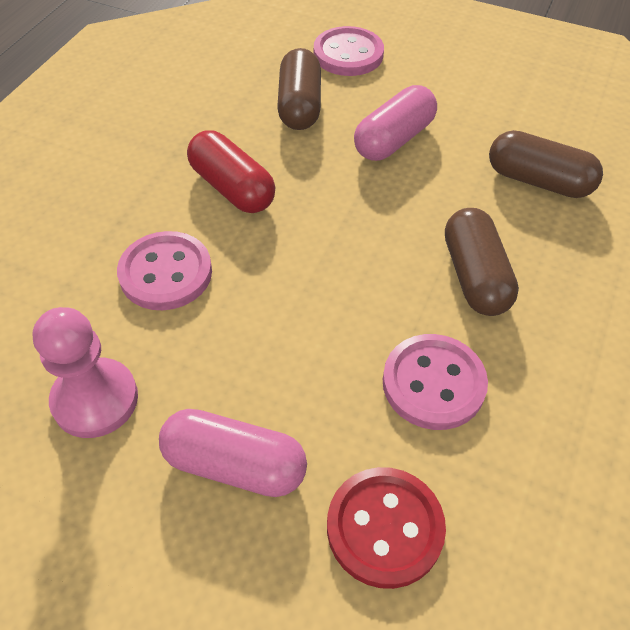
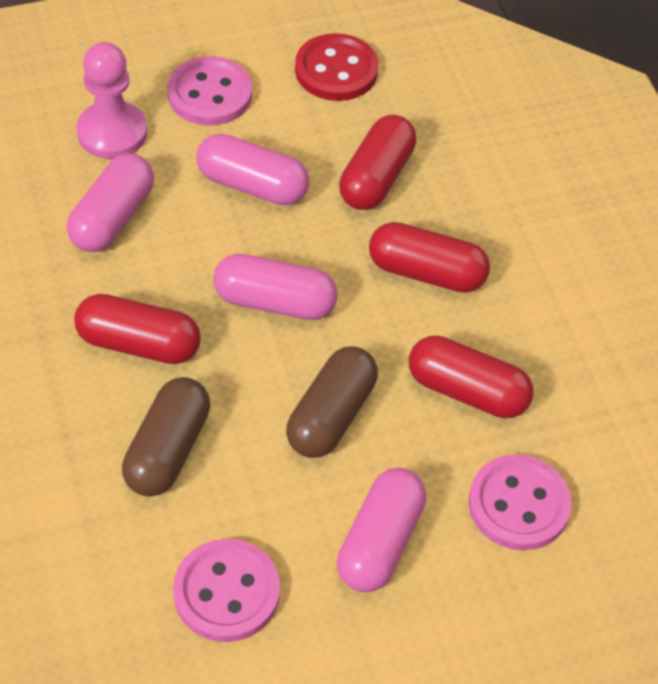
brown capsule: 3 -> 2
pink capsule: 2 -> 4
red capsule: 1 -> 4

